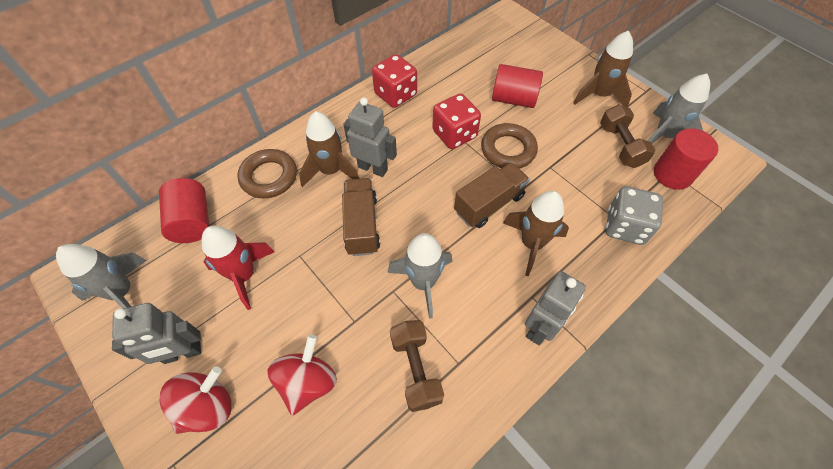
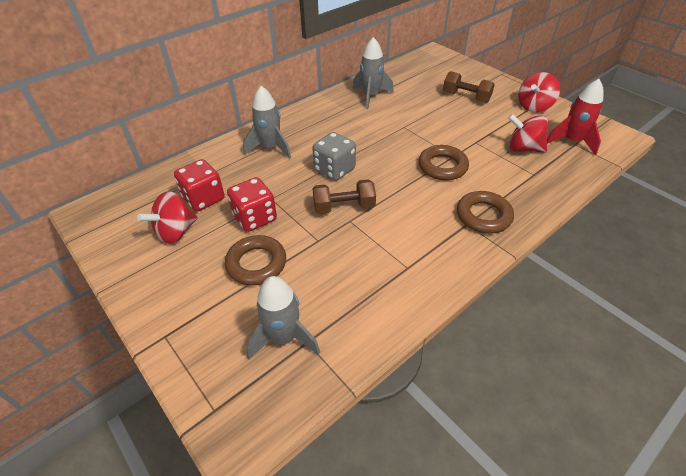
brown ring: 2 -> 3
brown rocket: 3 -> 0
brown truck: 2 -> 0
grey robot: 3 -> 0
red cylinder: 3 -> 0
red spinning top: 2 -> 3

